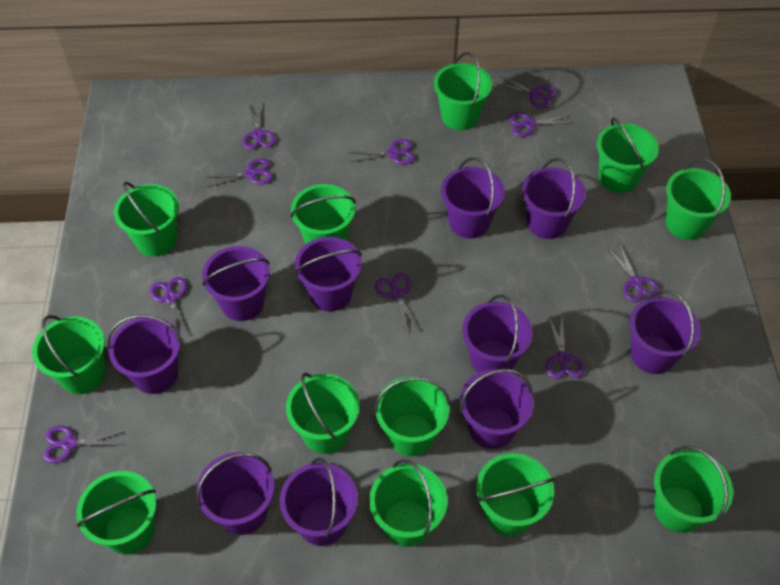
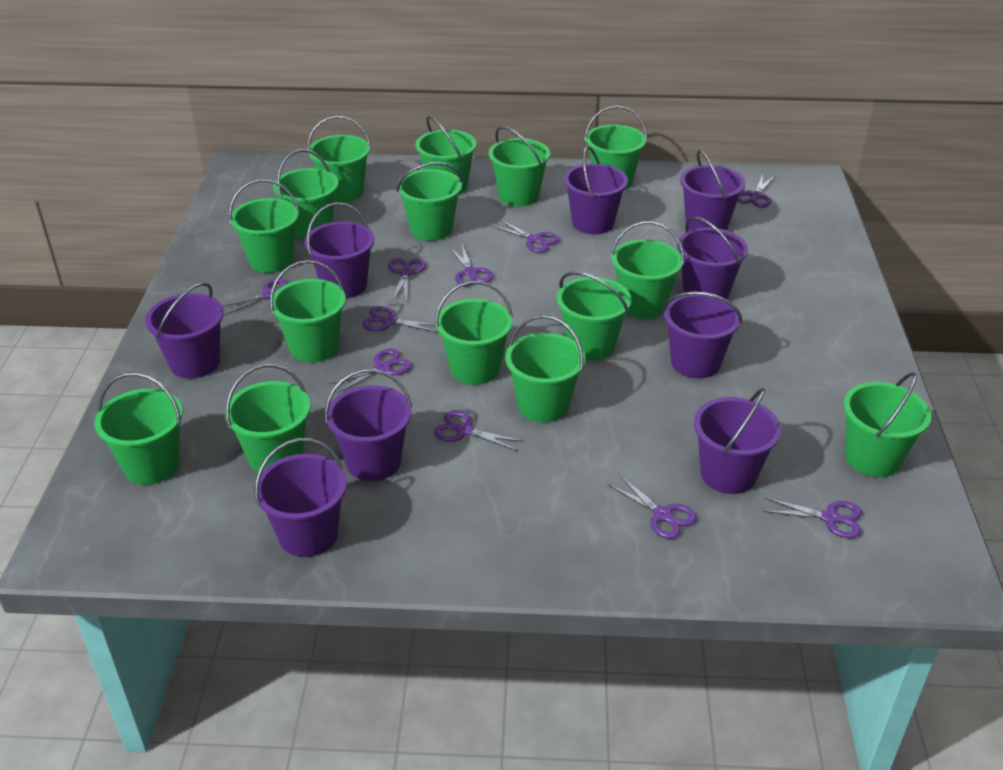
green bucket: 12 -> 15
purple bucket: 10 -> 9

